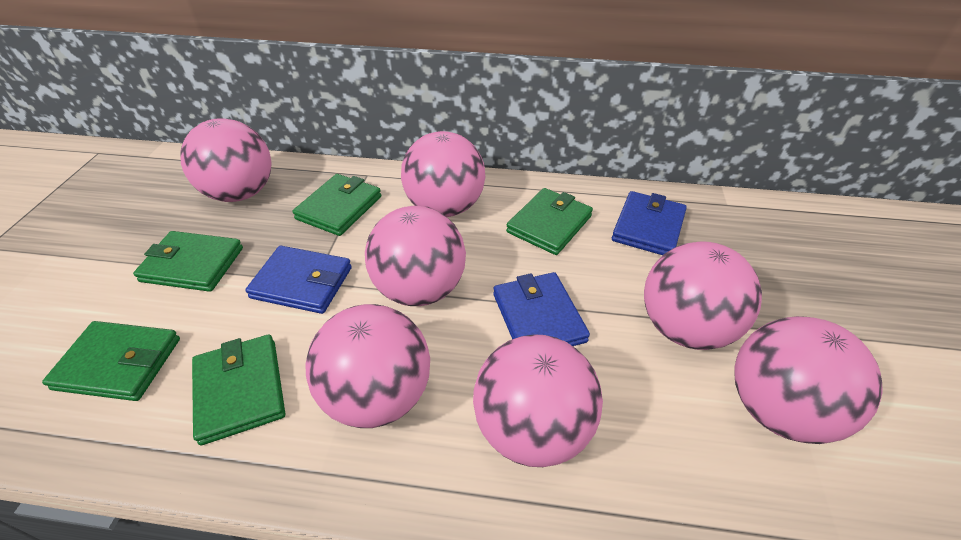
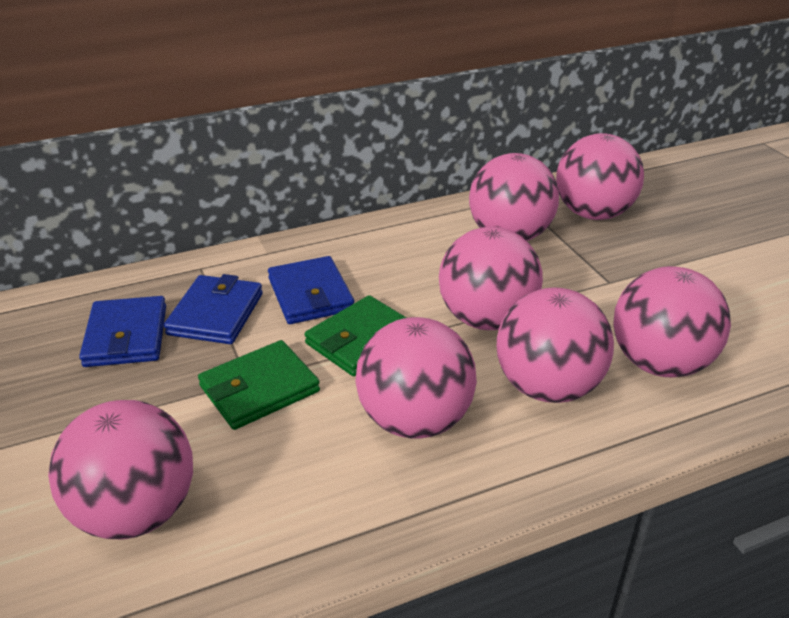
green wallet: 5 -> 2

